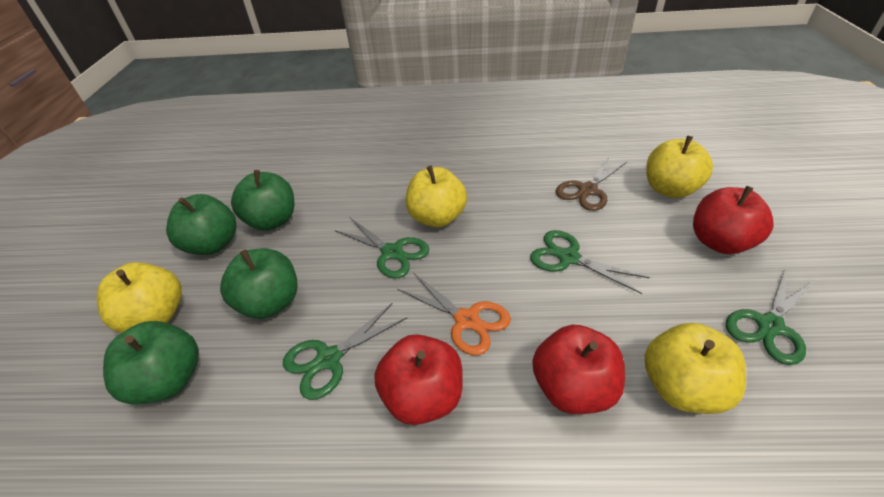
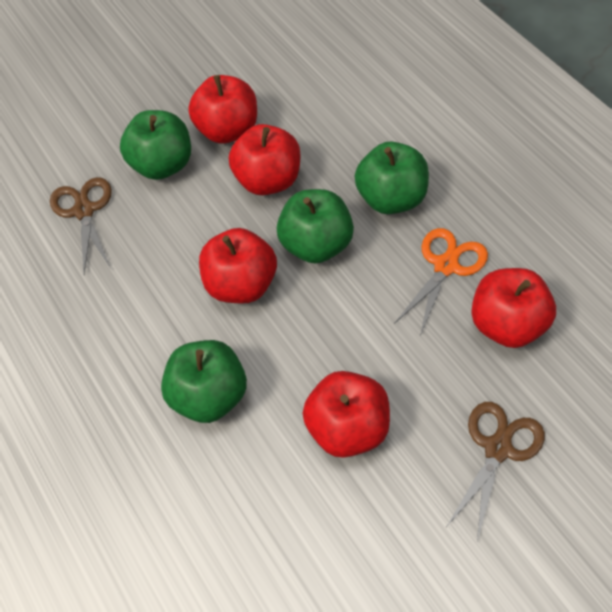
brown scissors: 1 -> 2
green scissors: 4 -> 0
red apple: 3 -> 5
yellow apple: 4 -> 0

